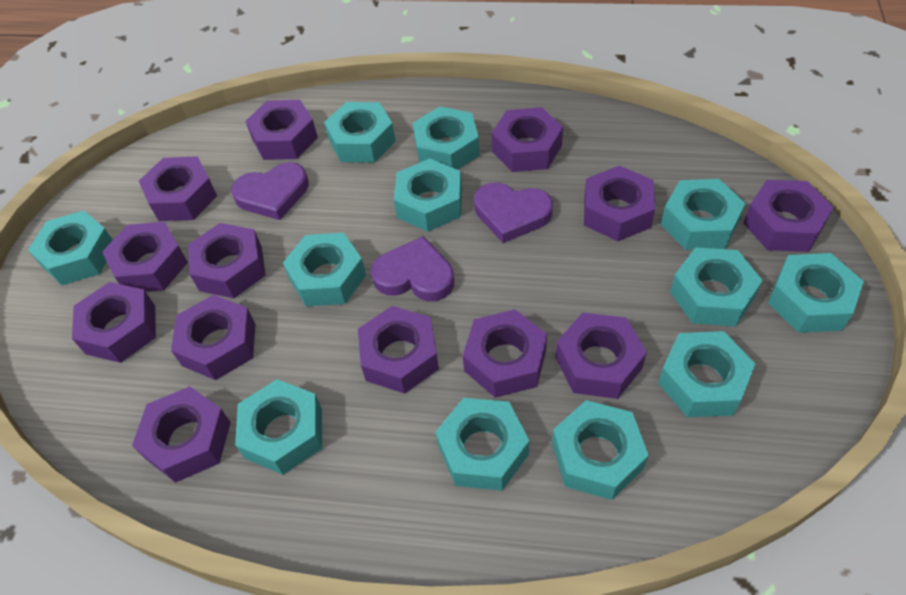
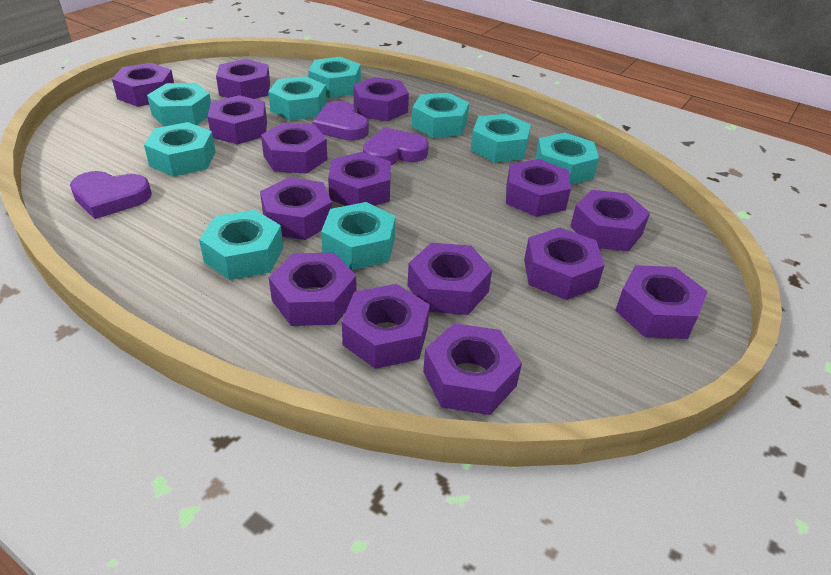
purple nut: 13 -> 15
turquoise nut: 12 -> 9

